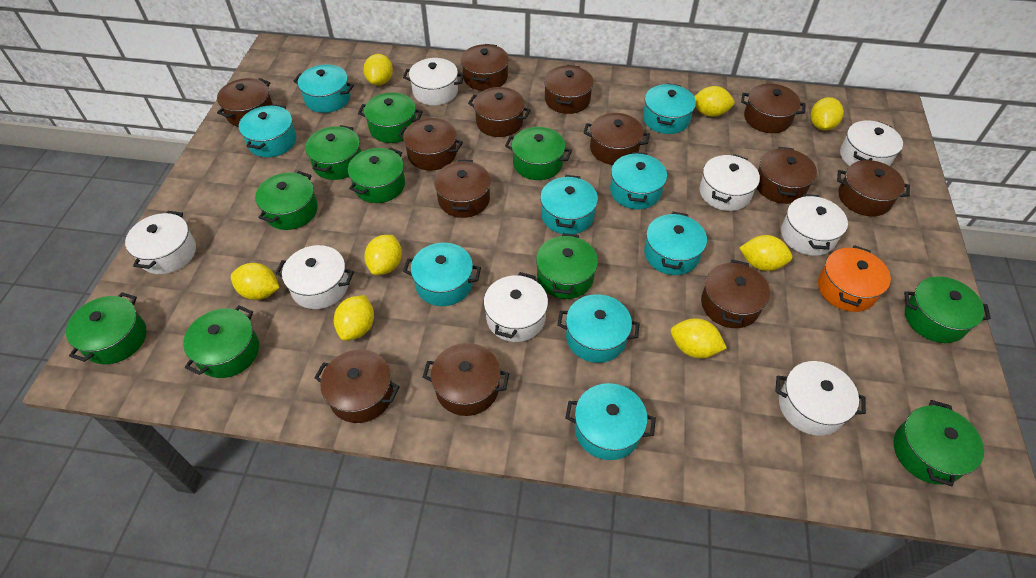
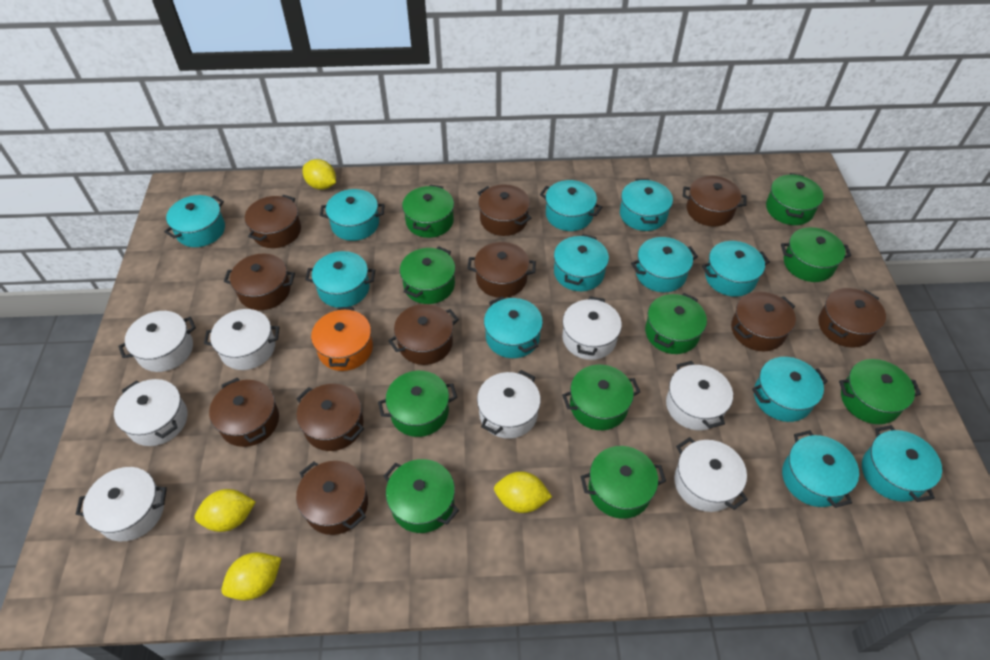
brown pot: 13 -> 11
turquoise pot: 9 -> 12
yellow lemon: 8 -> 4

